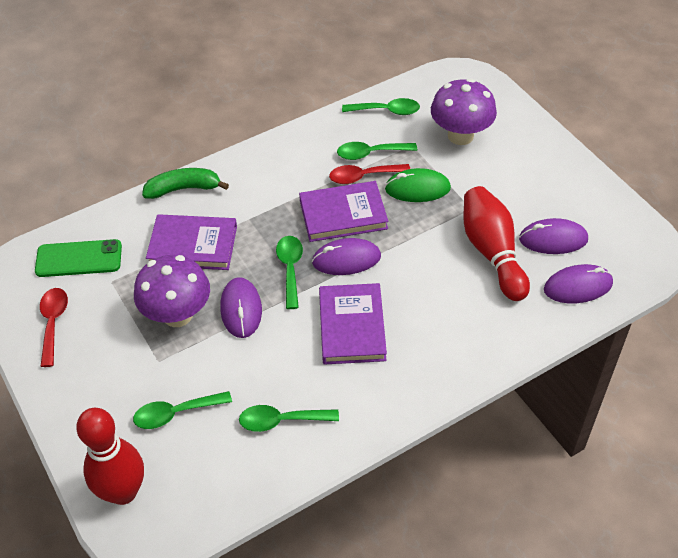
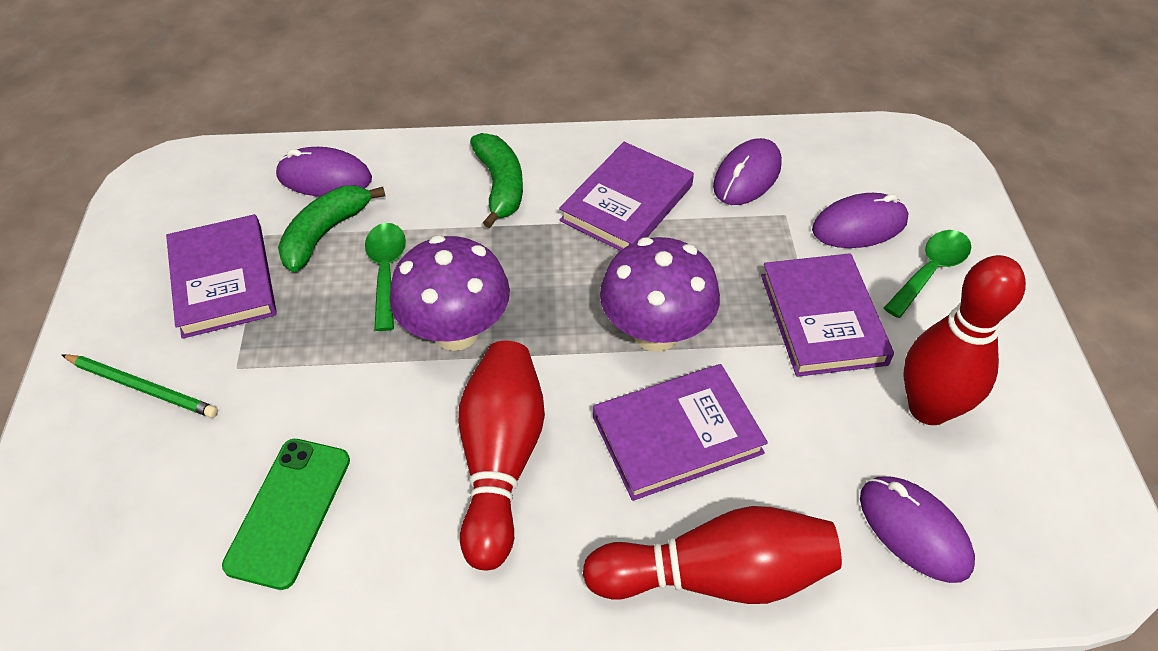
green banana: 1 -> 2
green mouse: 1 -> 0
green pencil: 0 -> 1
green spoon: 5 -> 2
purple book: 3 -> 4
red bowling pin: 2 -> 3
red spoon: 2 -> 0

